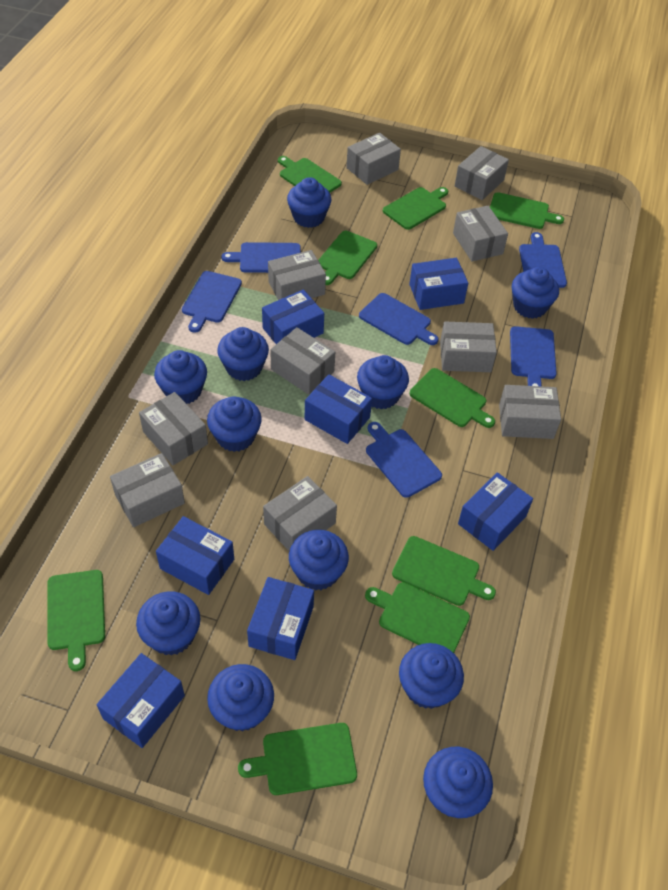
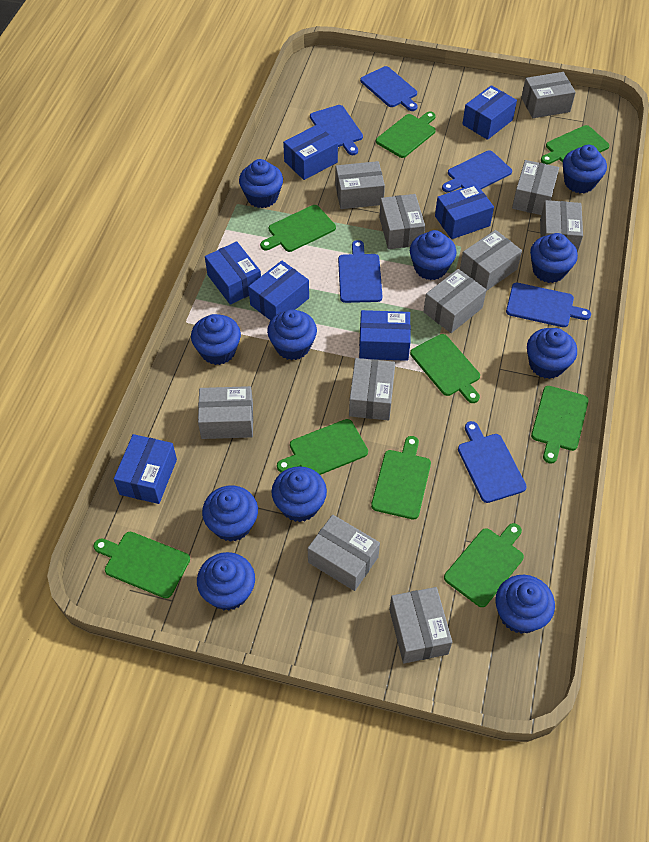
grey box: 10 -> 11

